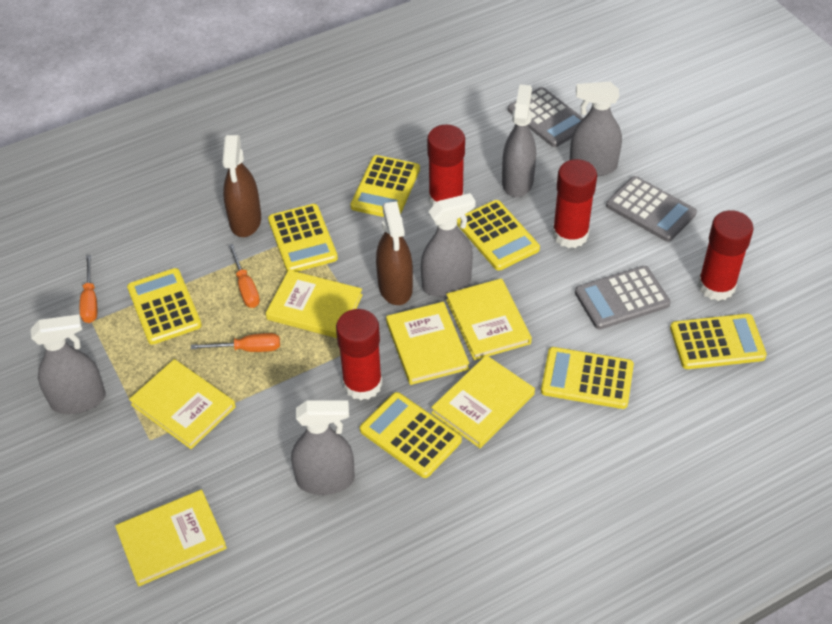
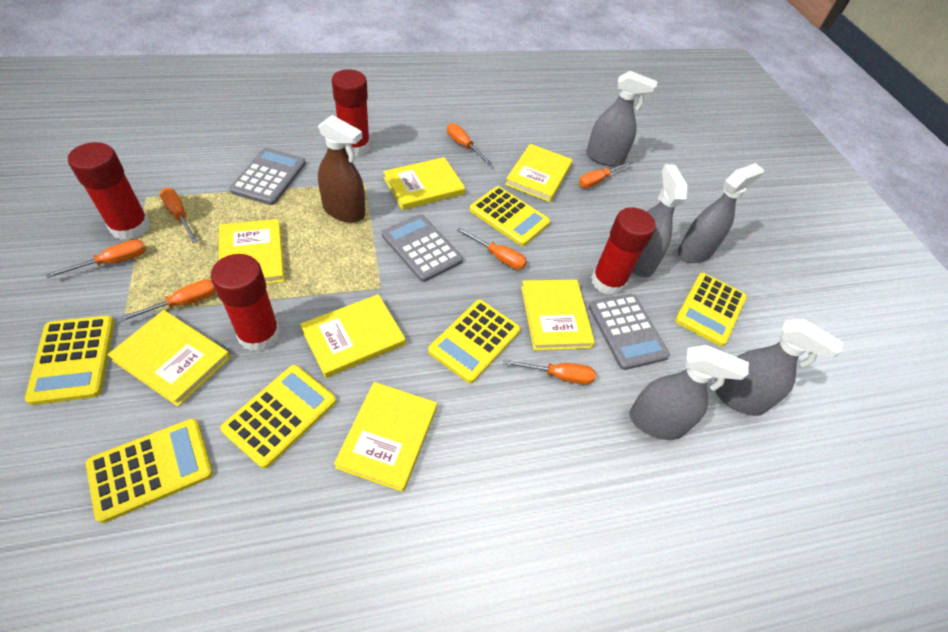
brown spray bottle: 2 -> 1
orange screwdriver: 3 -> 7
yellow book: 6 -> 7
yellow calculator: 7 -> 6

